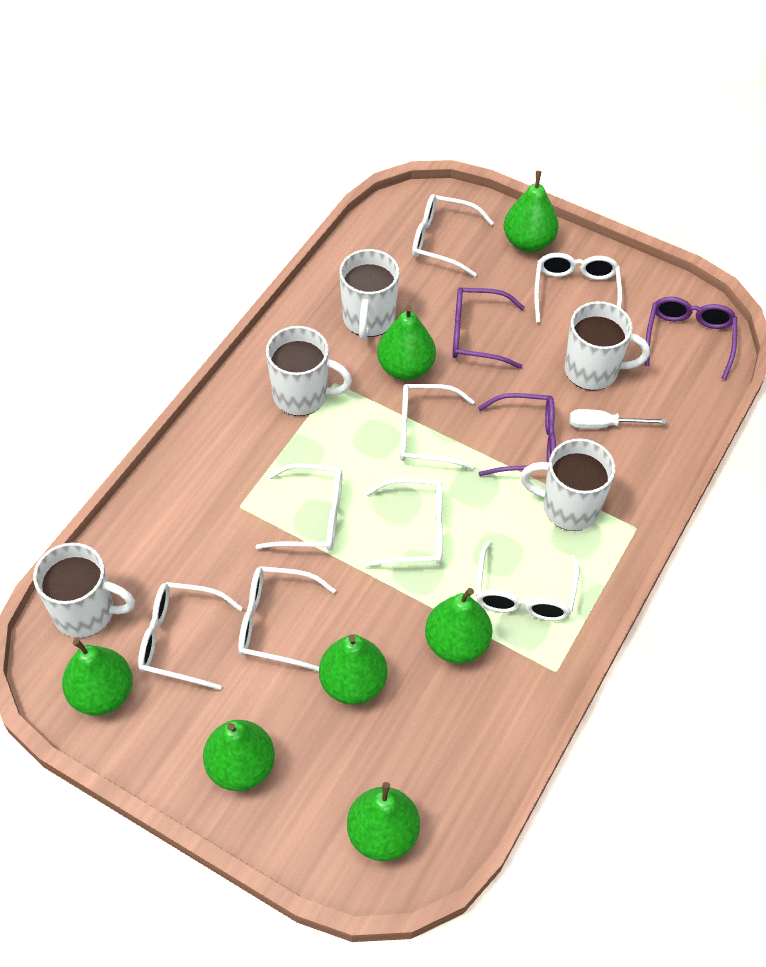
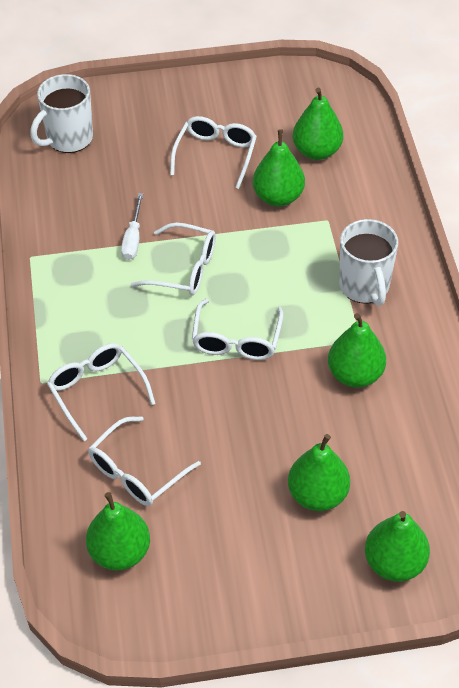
green pear: 7 -> 6
purple glasses: 3 -> 0
white glasses: 8 -> 5
white mug: 5 -> 2

